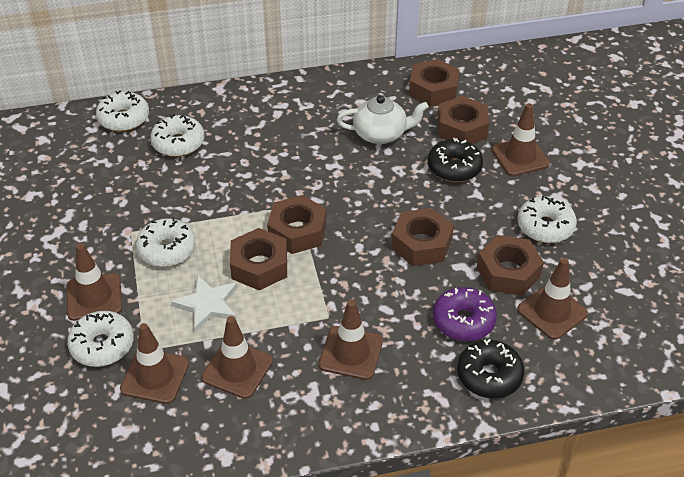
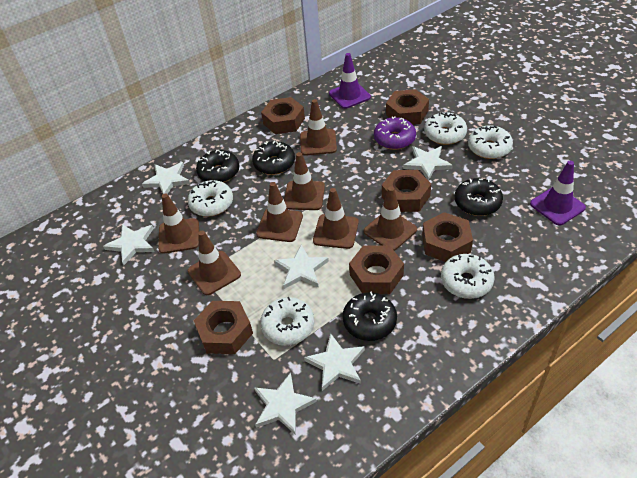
black donut: 2 -> 4
brown traffic cone: 6 -> 7
purple traffic cone: 0 -> 2
white star: 1 -> 6
white teapot: 1 -> 0

